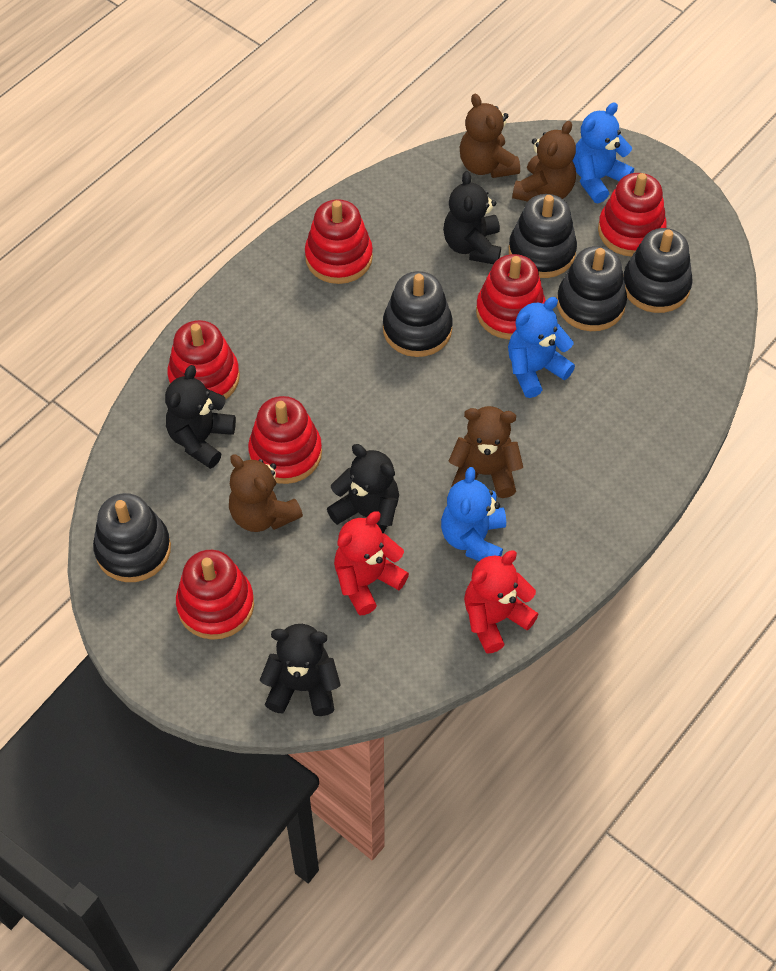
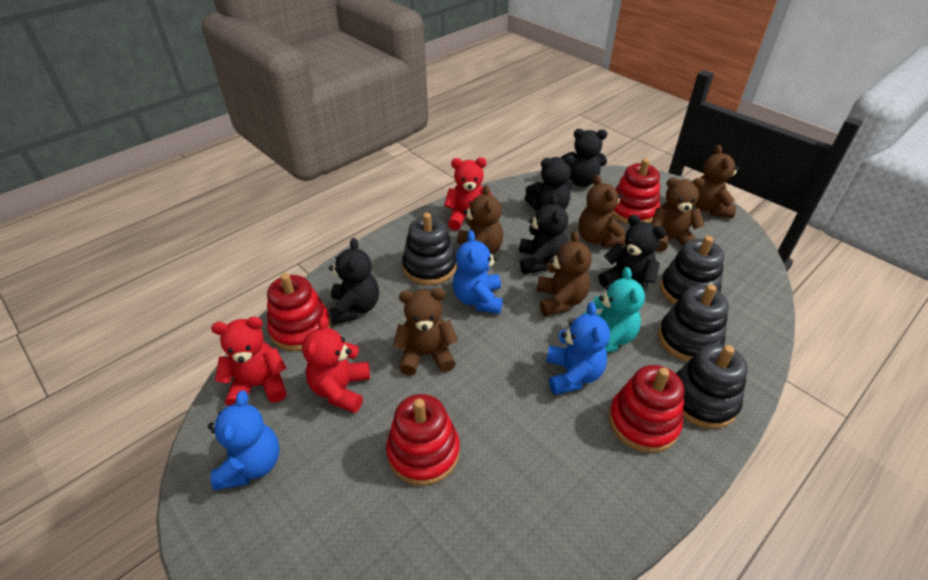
black stacking toy: 5 -> 4
black teddy bear: 4 -> 5
brown teddy bear: 4 -> 6
red stacking toy: 6 -> 4
red teddy bear: 2 -> 3
turquoise teddy bear: 0 -> 1

